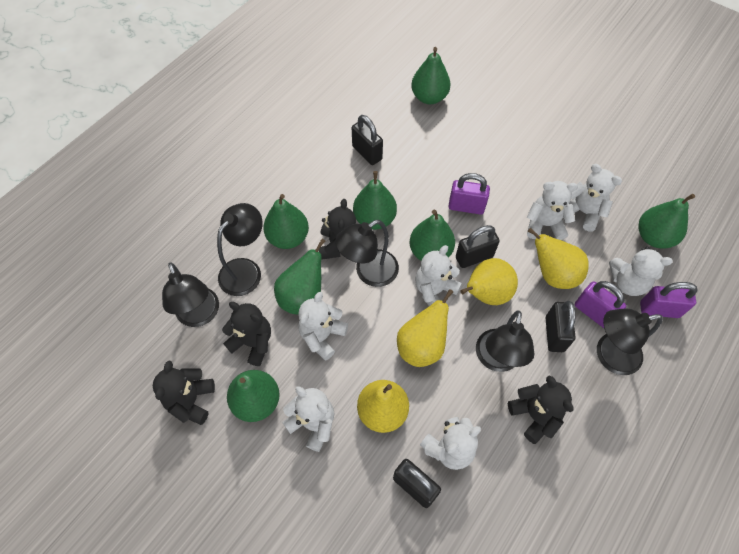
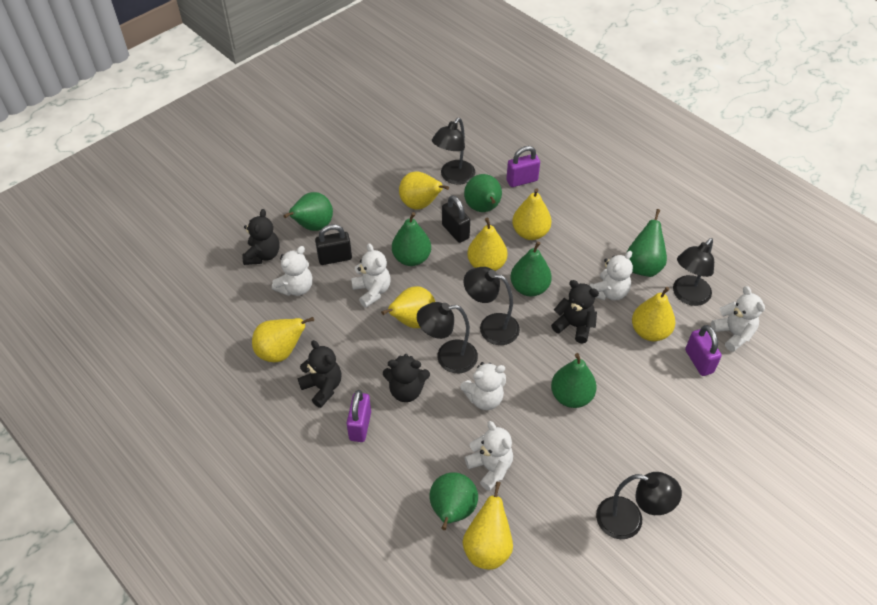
black padlock: 4 -> 2
white teddy bear: 7 -> 6
yellow pear: 4 -> 7

